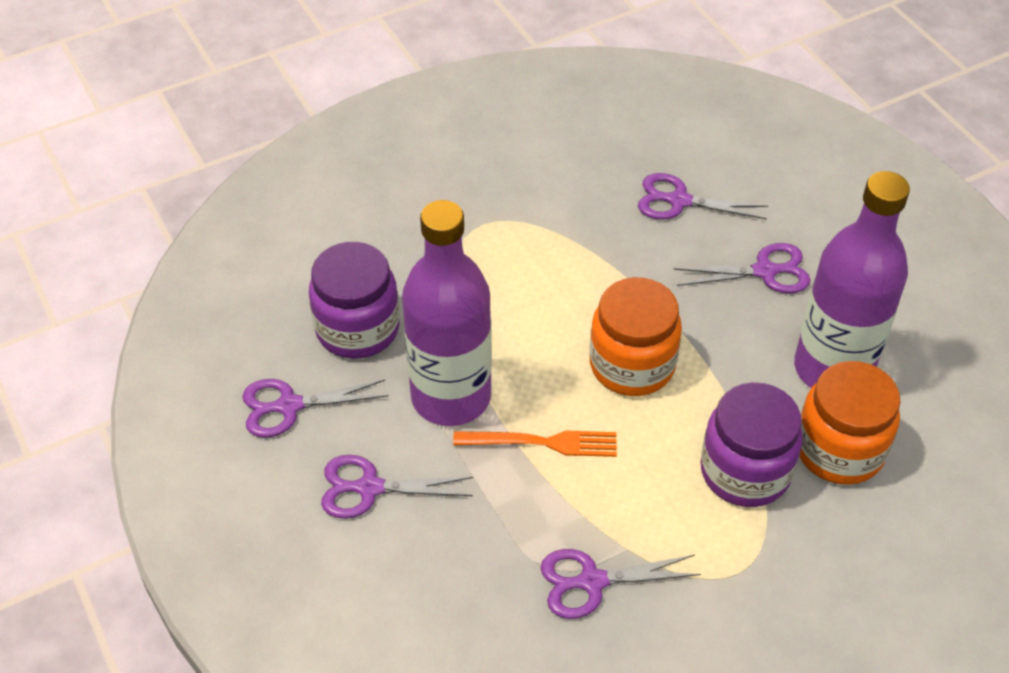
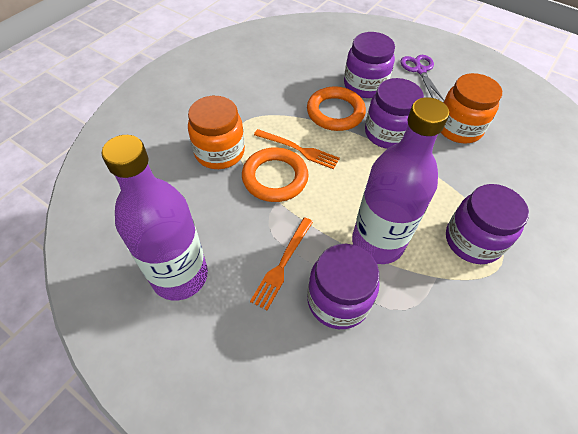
orange fork: 1 -> 2
orange ring: 0 -> 2
purple jar: 2 -> 4
purple scissors: 5 -> 1

